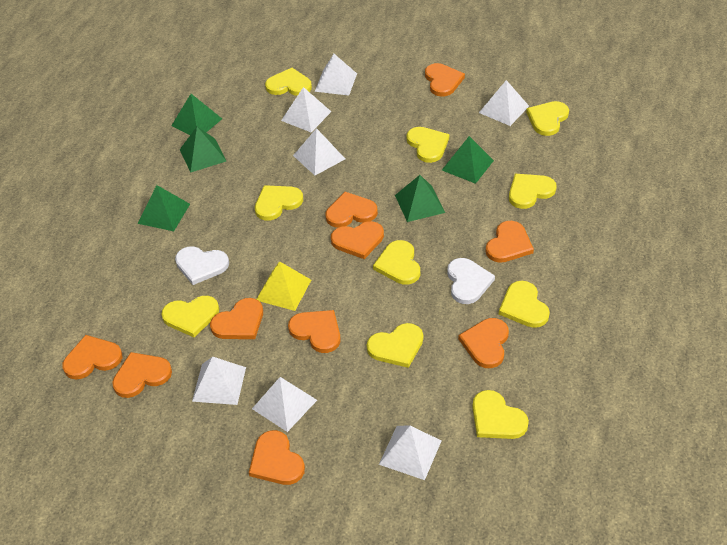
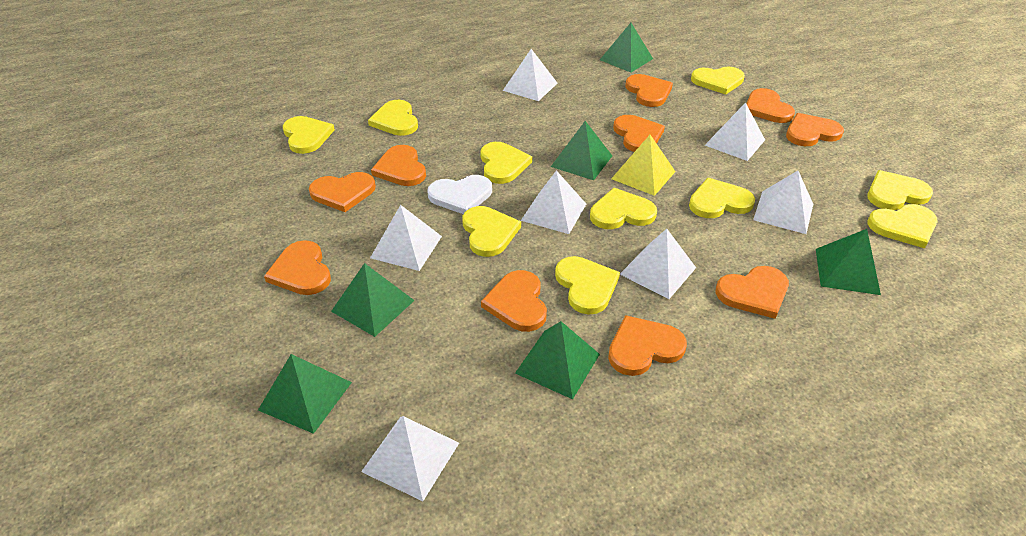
green pyramid: 5 -> 6
white heart: 2 -> 1

